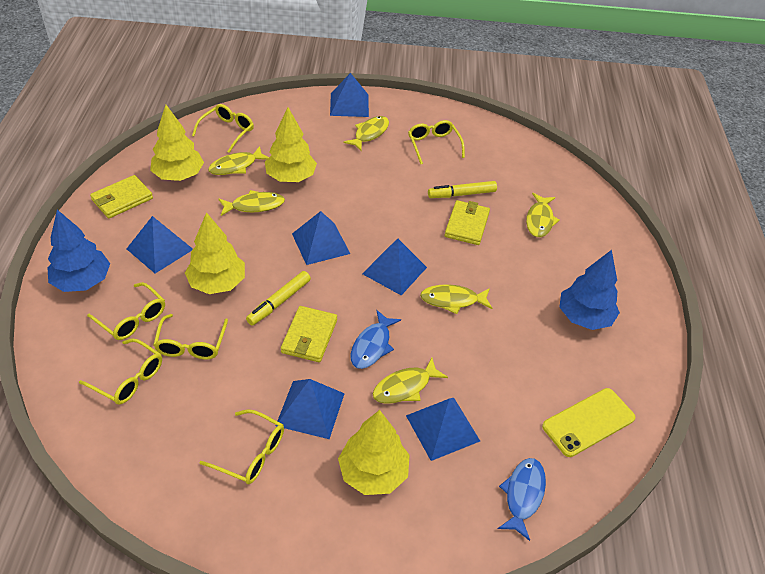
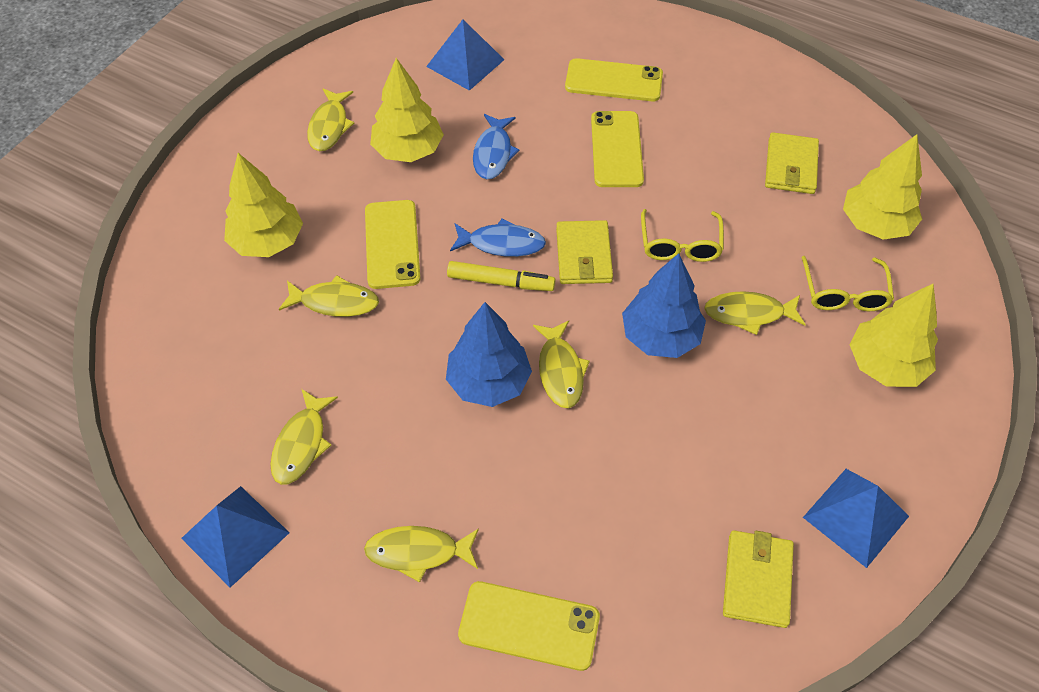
blue pyramid: 6 -> 3
yellow glasses: 6 -> 2
yellow marker: 2 -> 1
yellow phone: 1 -> 4

